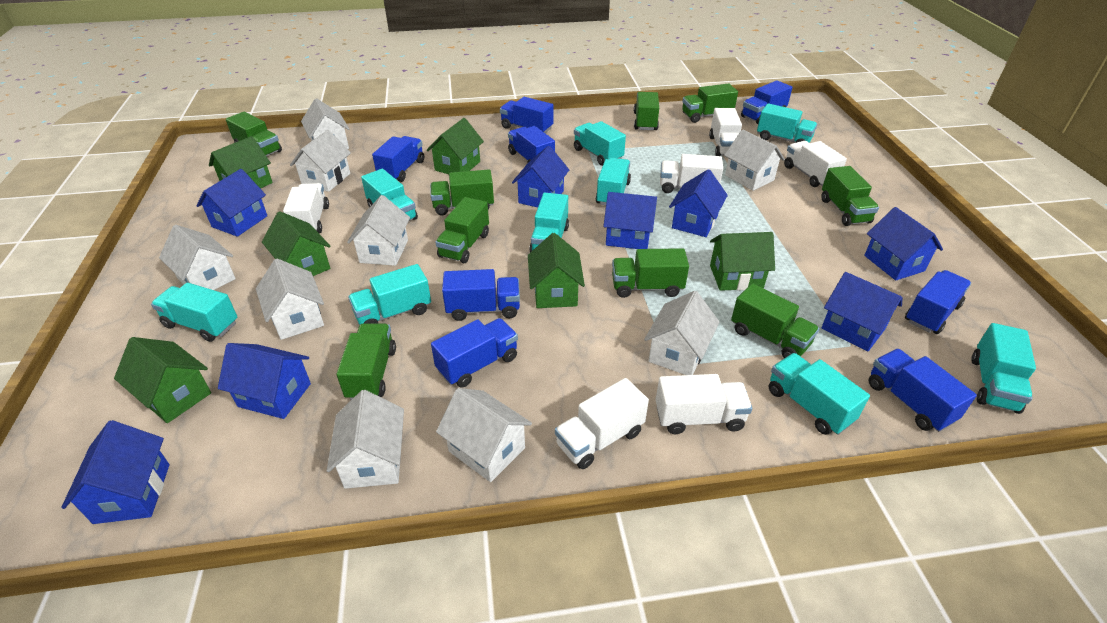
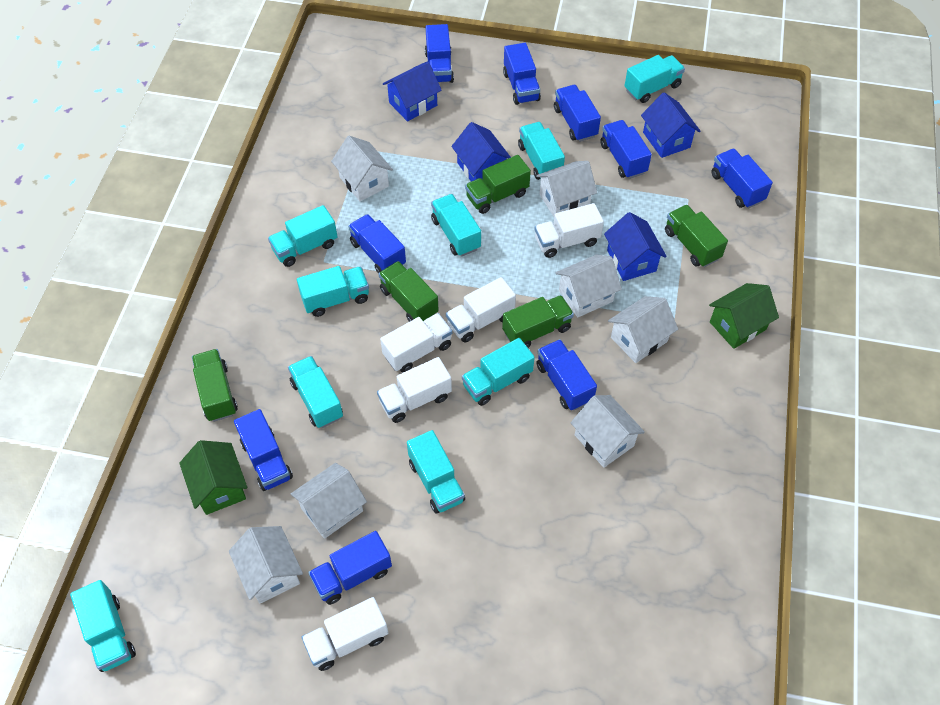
blue house: 8 -> 4
blue truck: 8 -> 9
green house: 6 -> 2
green truck: 9 -> 5
white house: 9 -> 7
white truck: 6 -> 5

